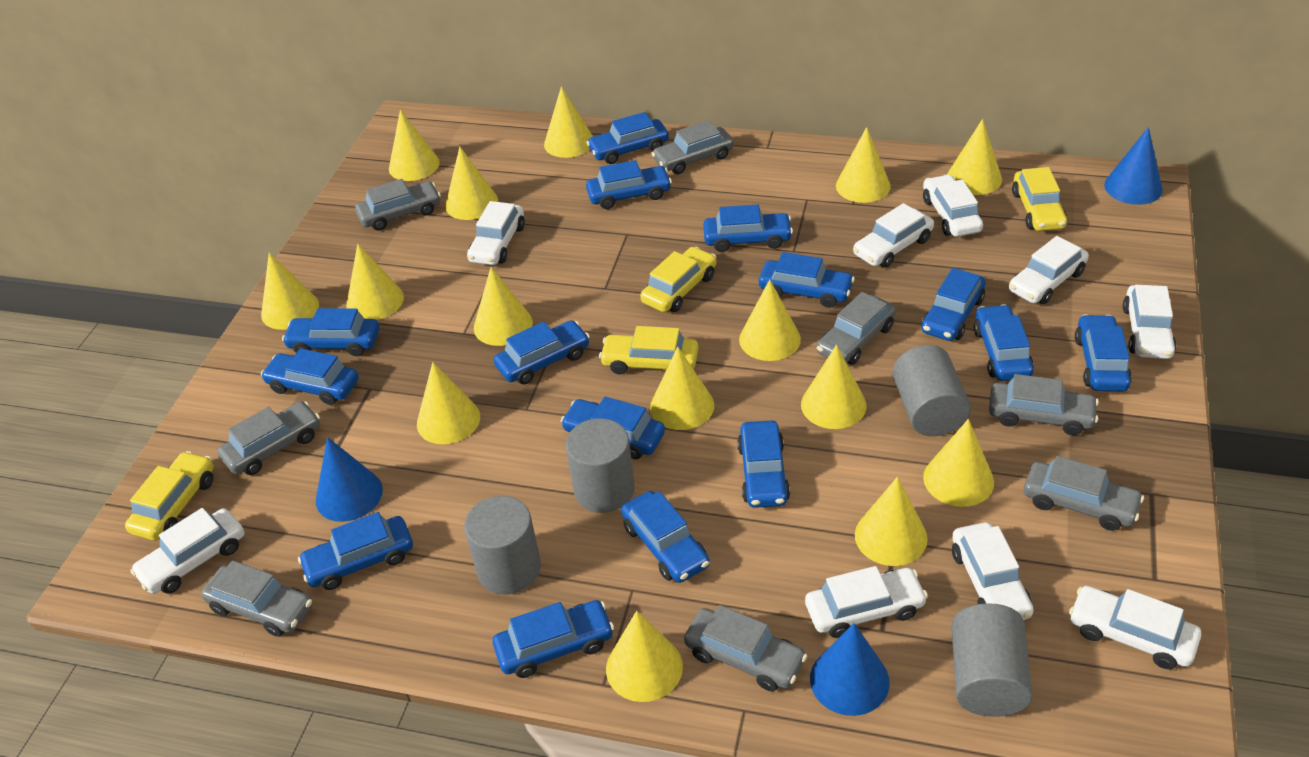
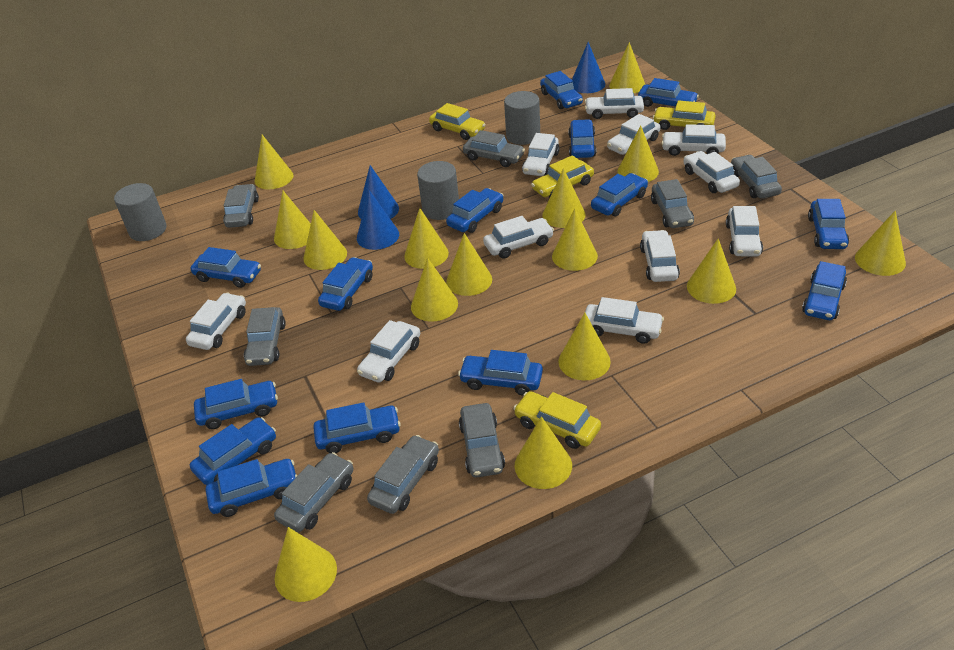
blue car: 15 -> 14
grey cylinder: 4 -> 3
white car: 9 -> 11

